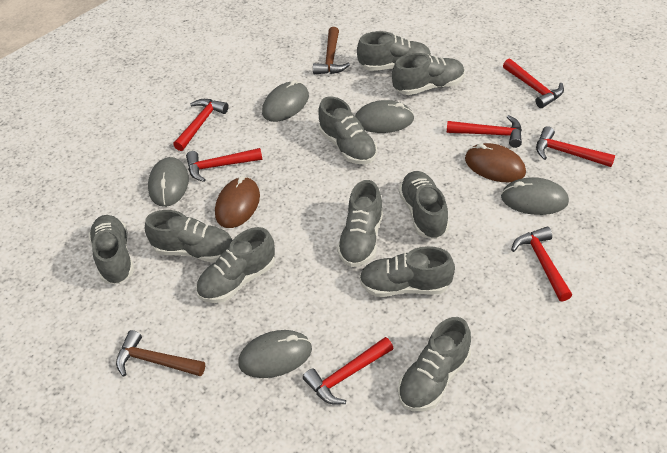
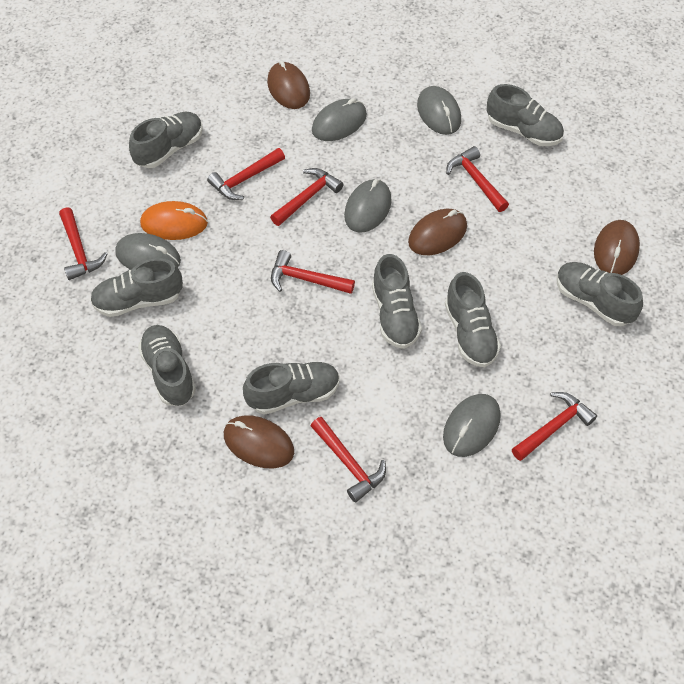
brown hammer: 2 -> 0
brown mouse: 2 -> 4
grey shoe: 10 -> 8
orange mouse: 0 -> 1

